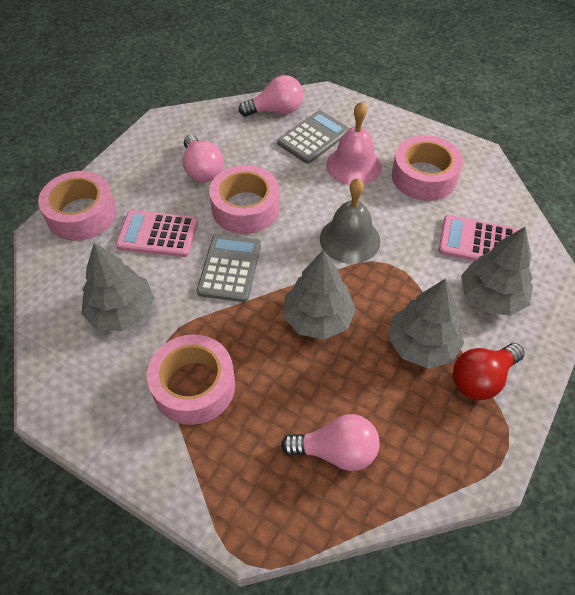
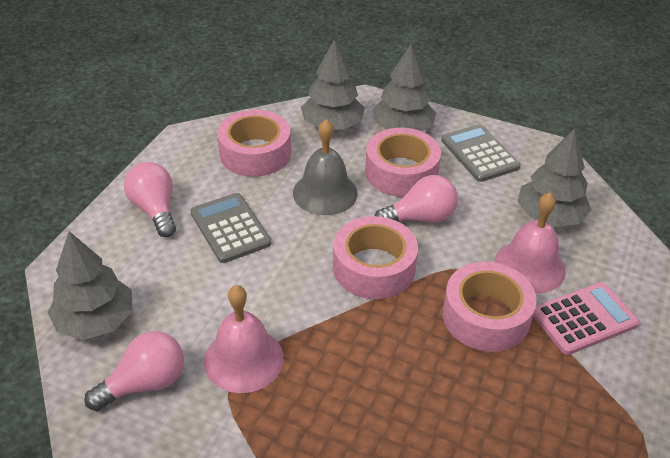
pink bell: 1 -> 2
pink calculator: 2 -> 1
red light bulb: 1 -> 0

